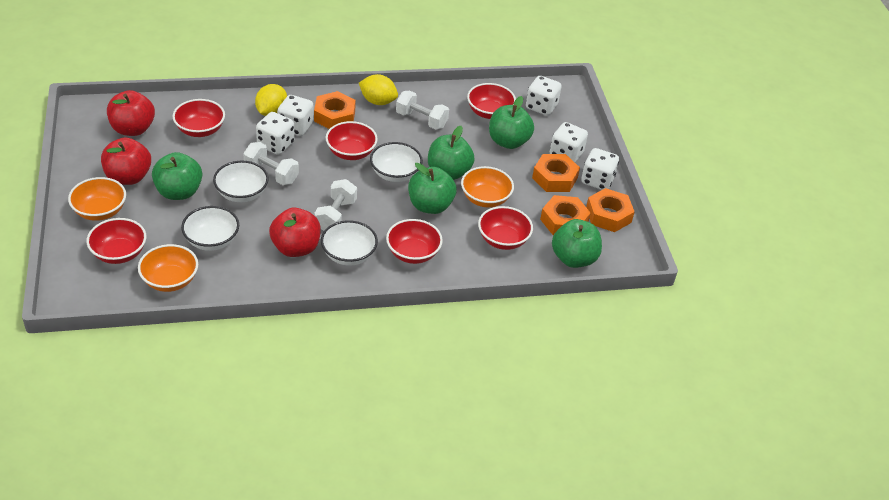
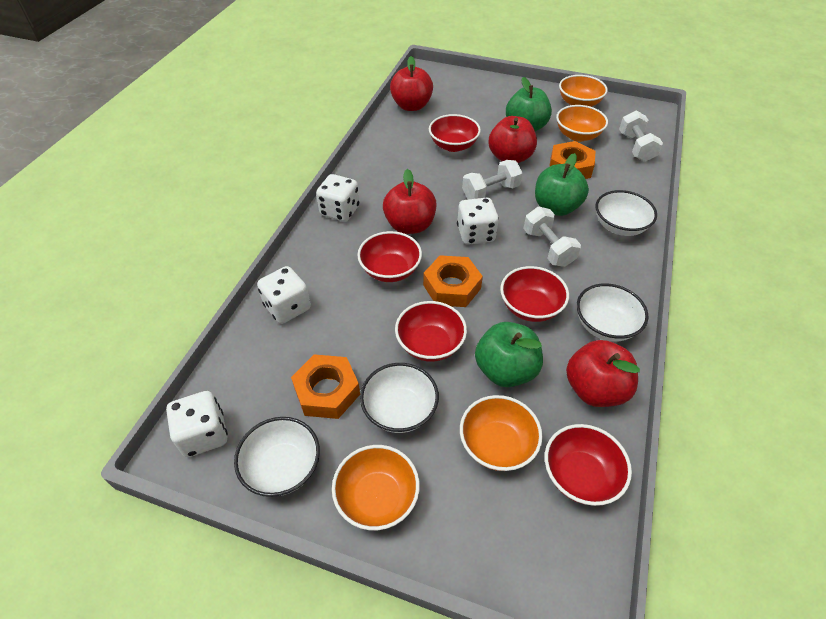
green apple: 5 -> 3
orange bowl: 3 -> 4
orange nut: 4 -> 3
red apple: 3 -> 4
red bowl: 6 -> 5
white dice: 5 -> 4
yellow lemon: 2 -> 0

